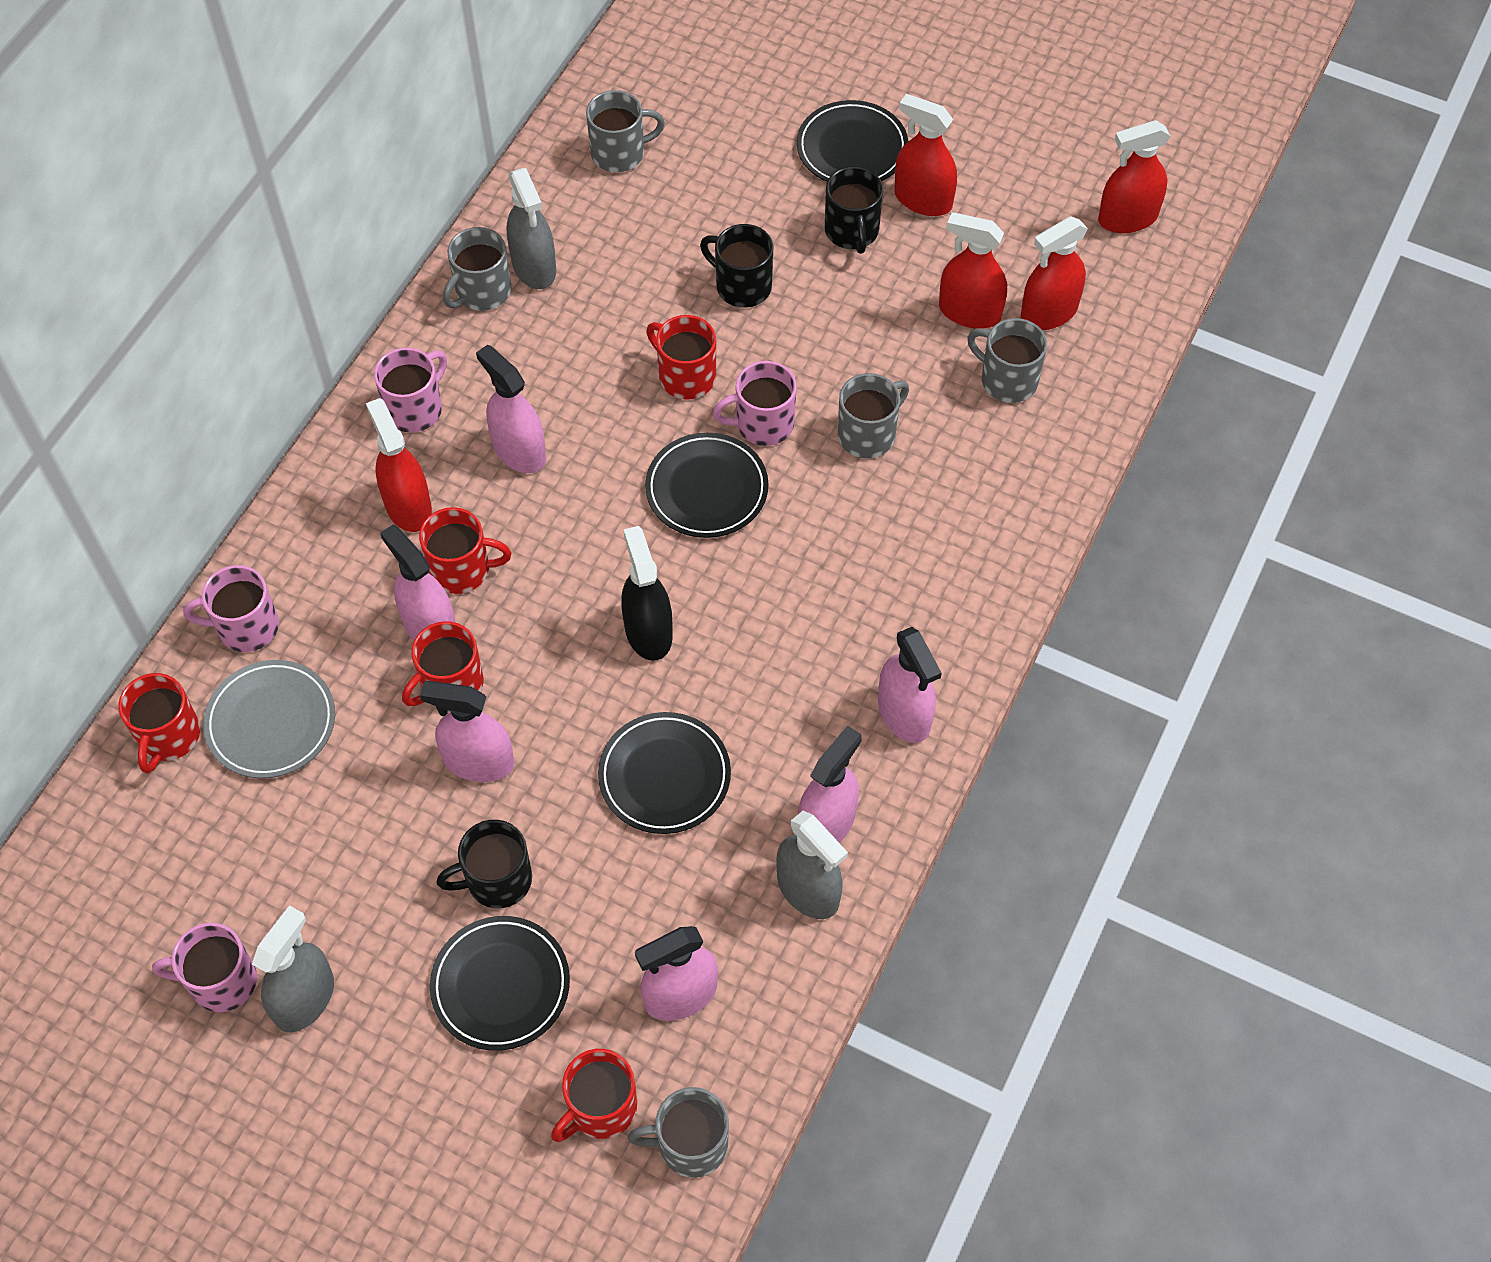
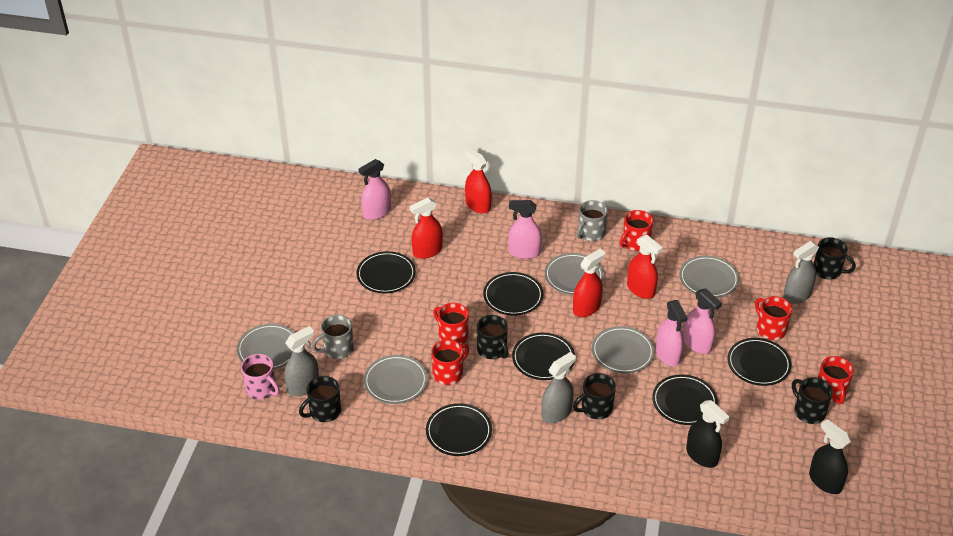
black mug: 3 -> 5
black plate: 4 -> 6
black spray bottle: 1 -> 2
grey mug: 5 -> 2
grey plate: 1 -> 5
pink mug: 4 -> 1
pink spray bottle: 6 -> 4
red spray bottle: 5 -> 4

